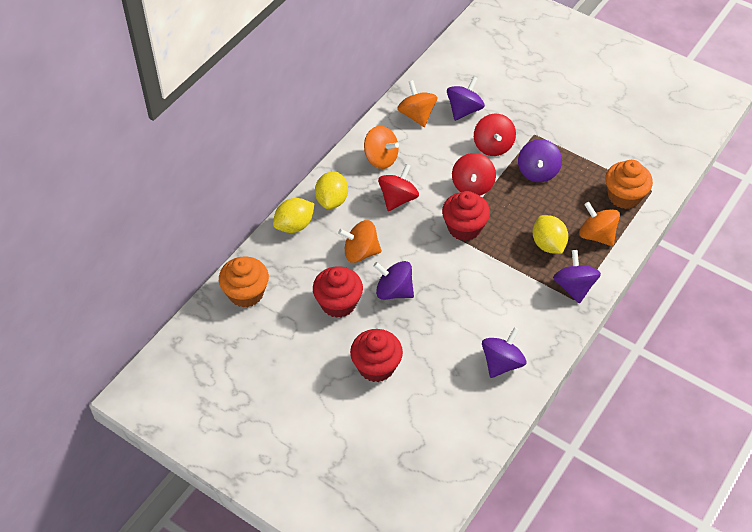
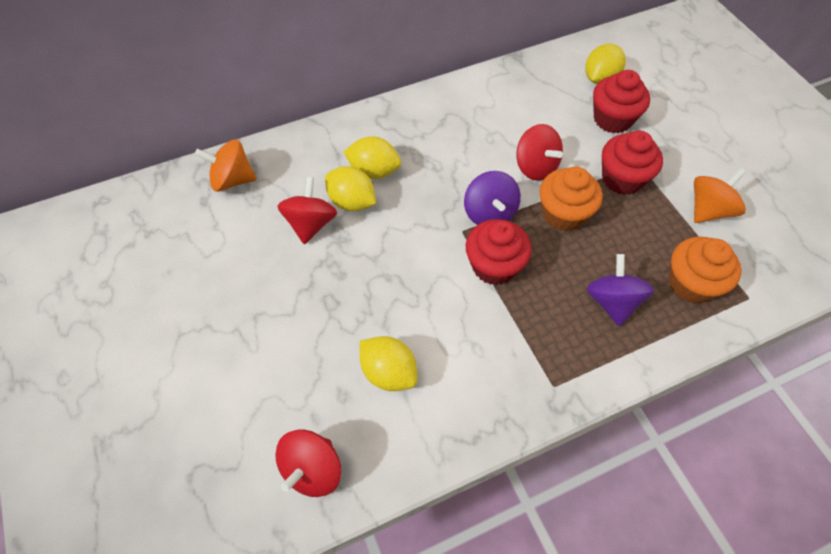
orange spinning top: 4 -> 2
purple spinning top: 5 -> 2
yellow lemon: 3 -> 4

